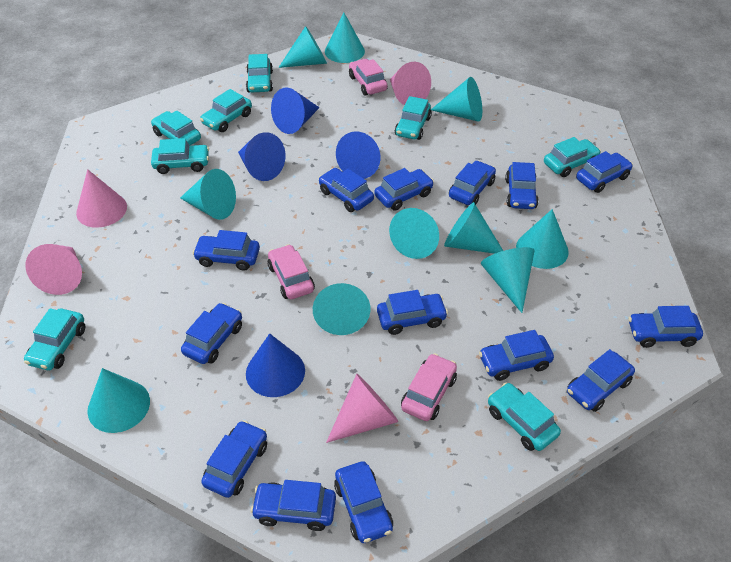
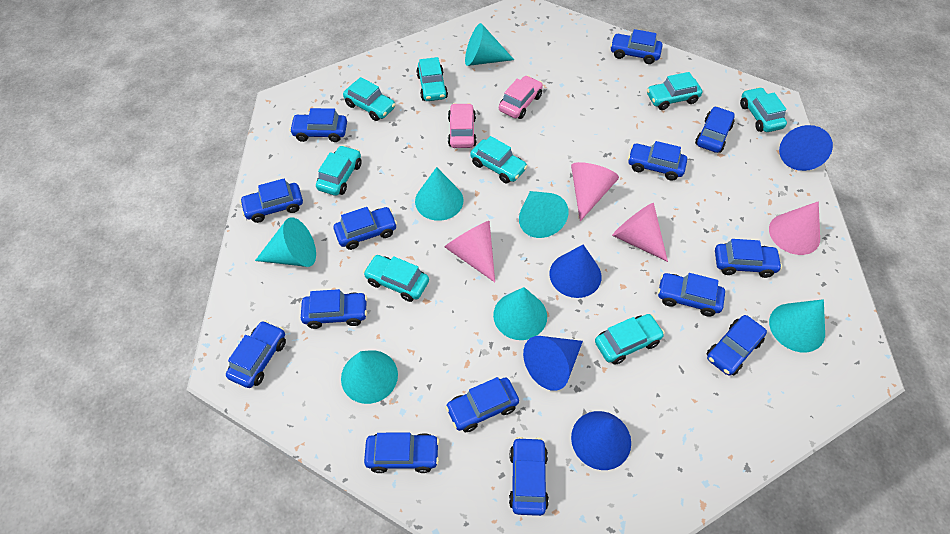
pink car: 3 -> 2
turquoise cone: 10 -> 7

